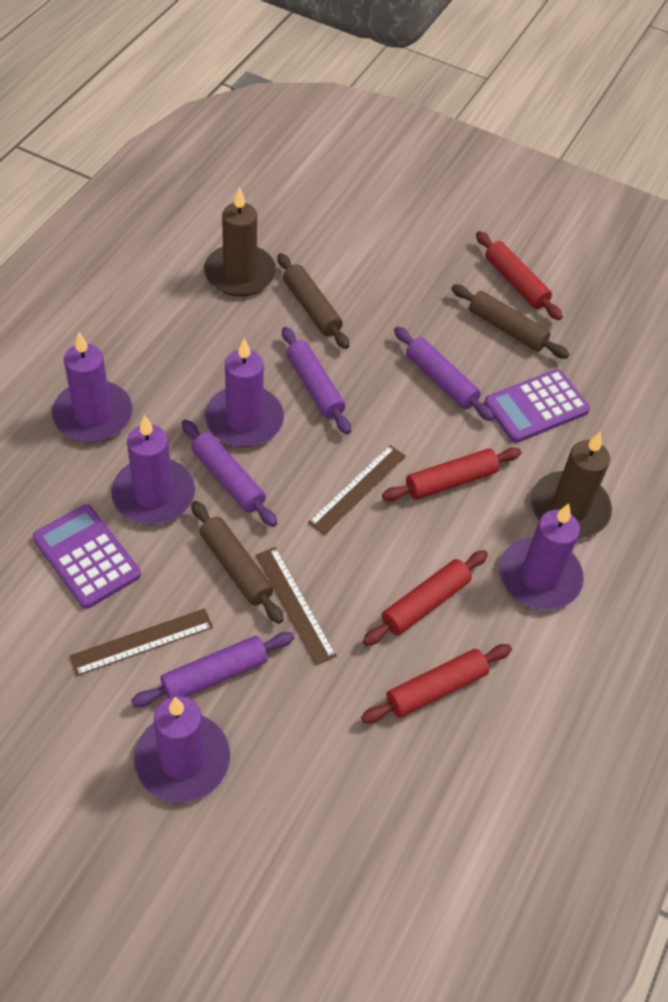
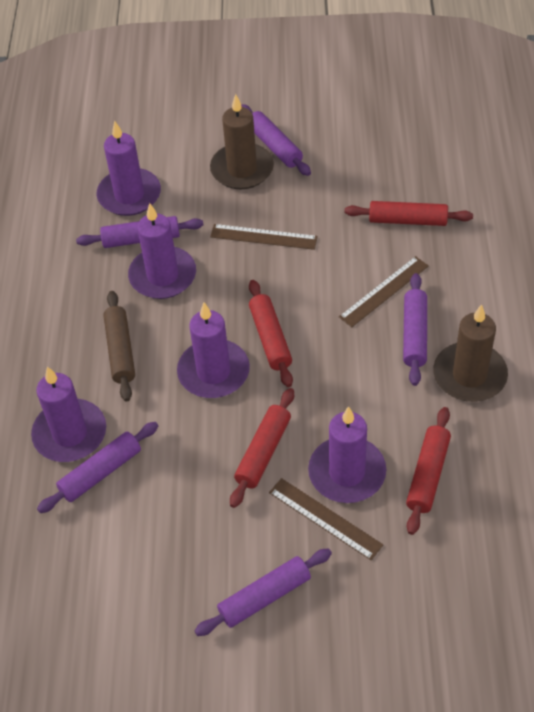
brown rolling pin: 3 -> 1
purple calculator: 2 -> 0
purple rolling pin: 4 -> 5

